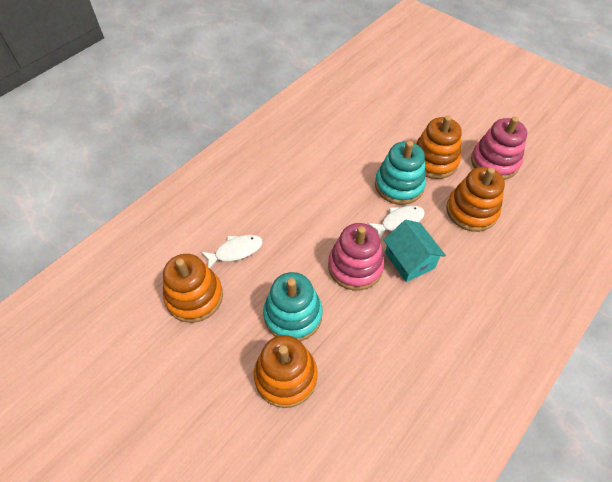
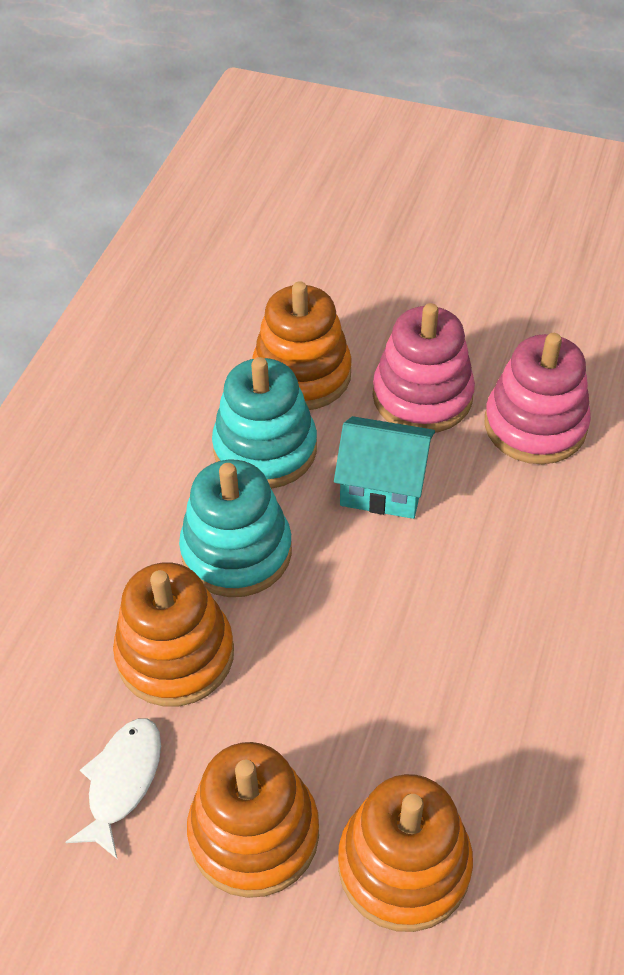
white fish: 2 -> 1

